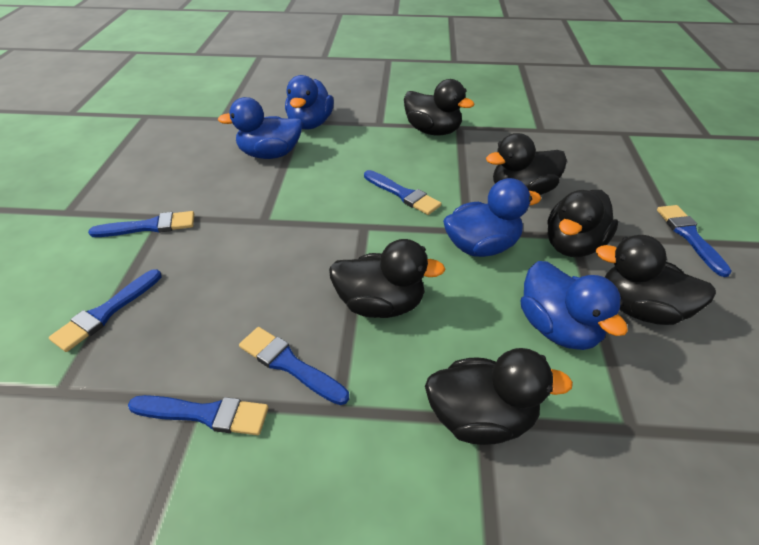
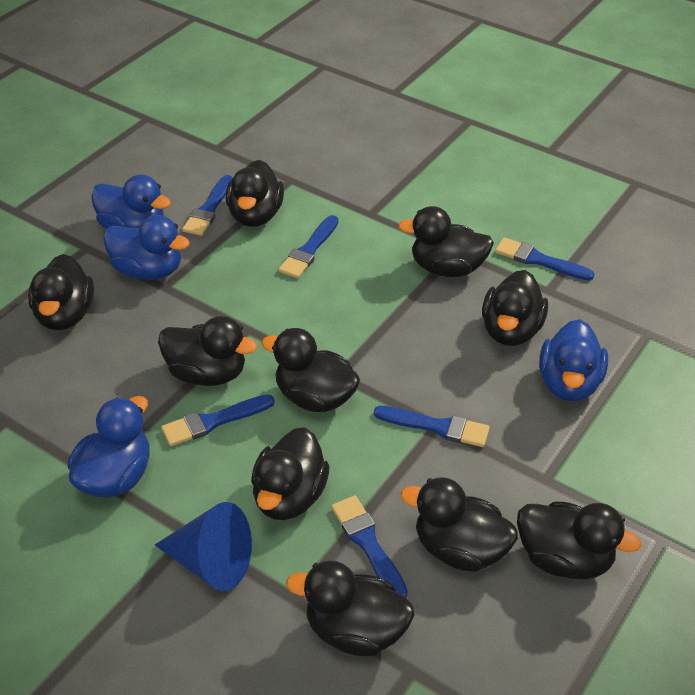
black duck: 6 -> 10
blue cone: 0 -> 1

